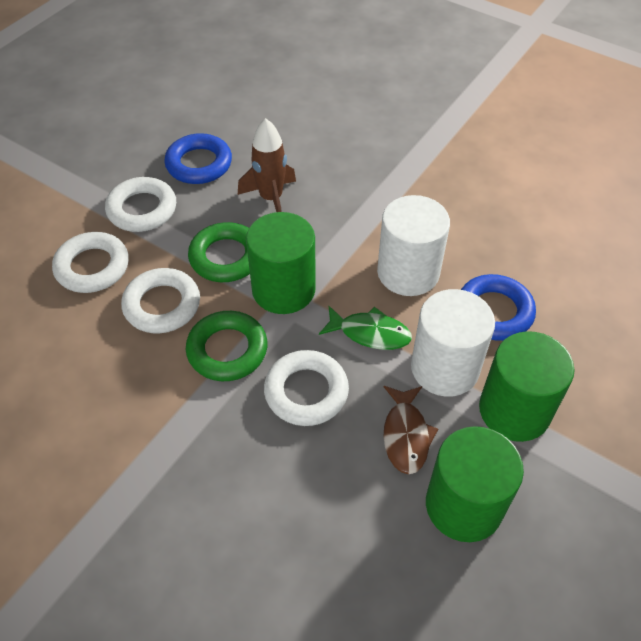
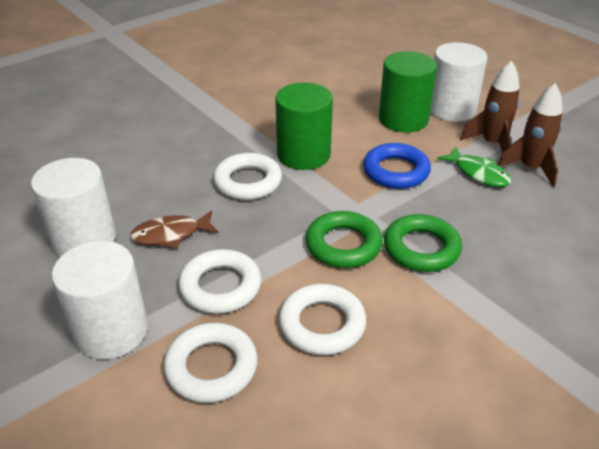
blue ring: 2 -> 1
brown rocket: 1 -> 2
green cylinder: 3 -> 2
white cylinder: 2 -> 3

